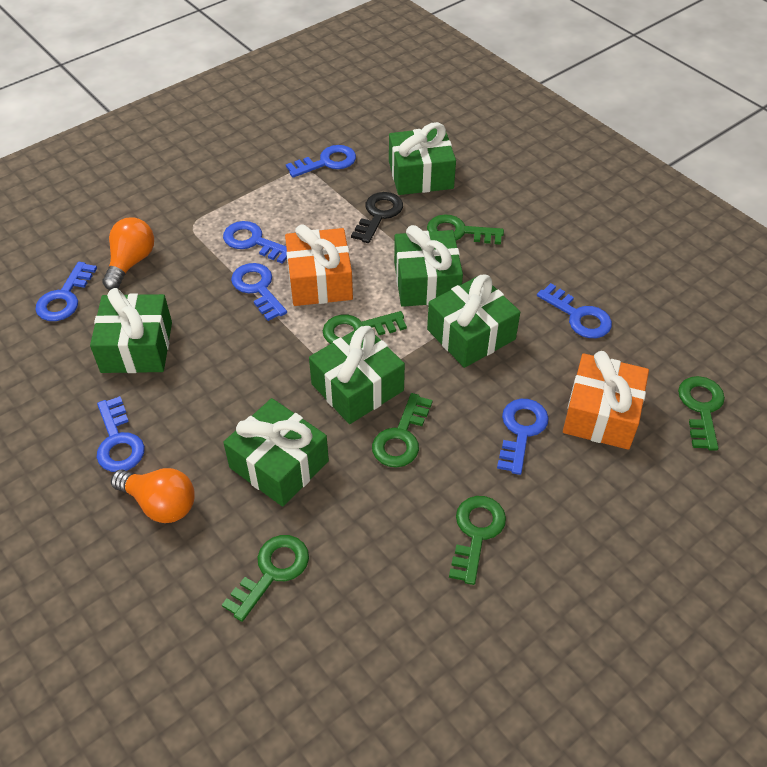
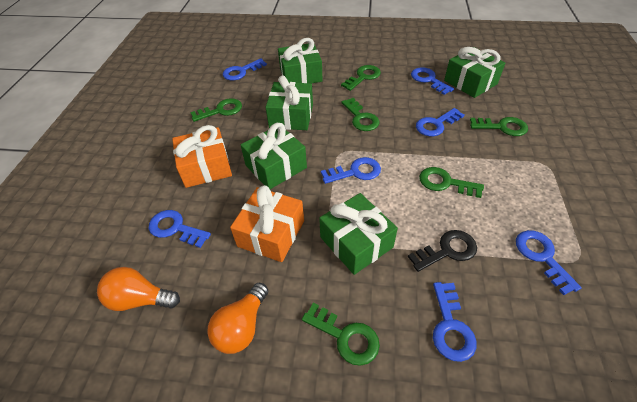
green gift: 6 -> 5

